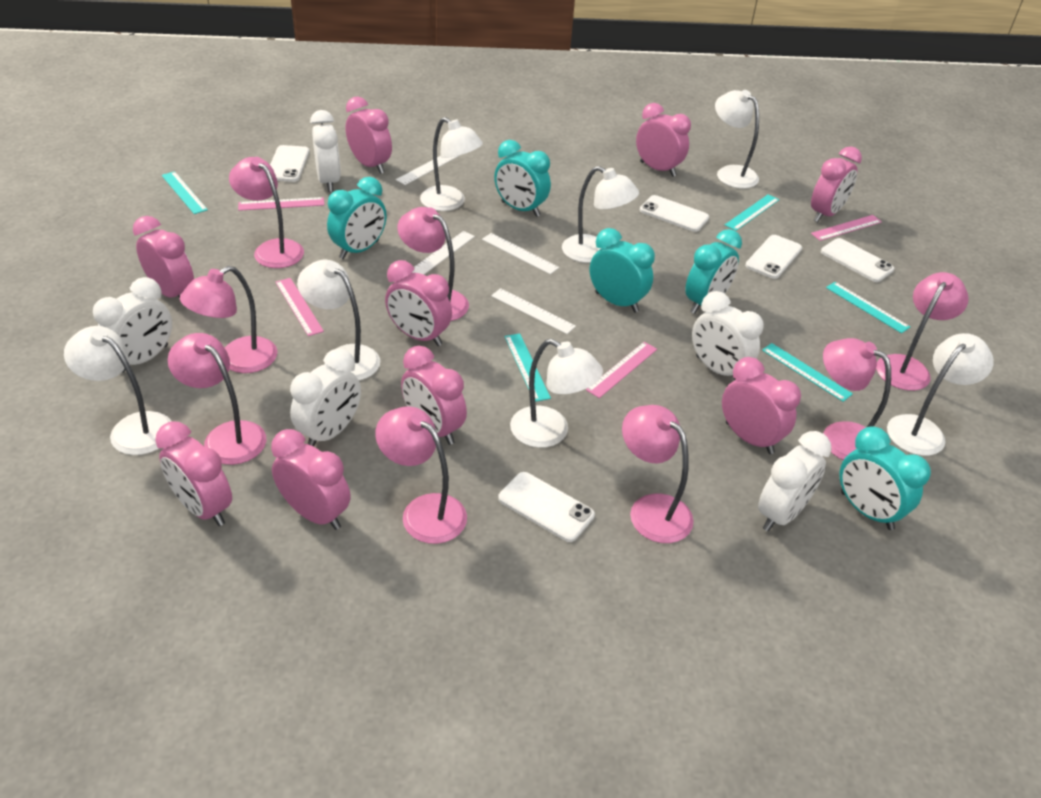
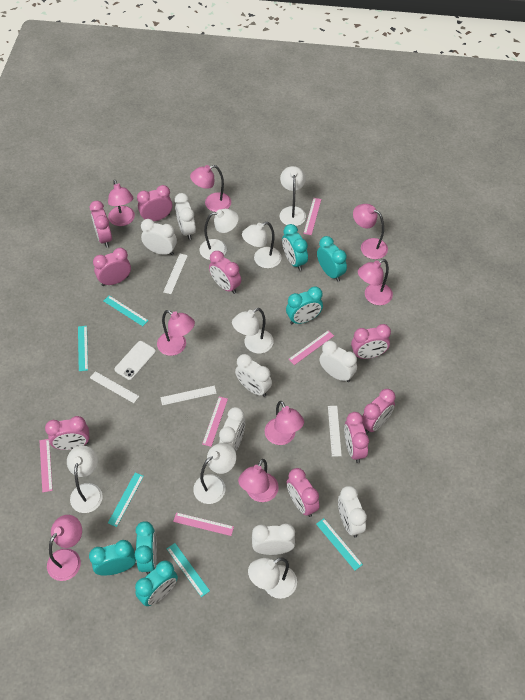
pink ruler: 4 -> 5
turquoise clock: 5 -> 6
white clock: 5 -> 7
white phone: 5 -> 1

